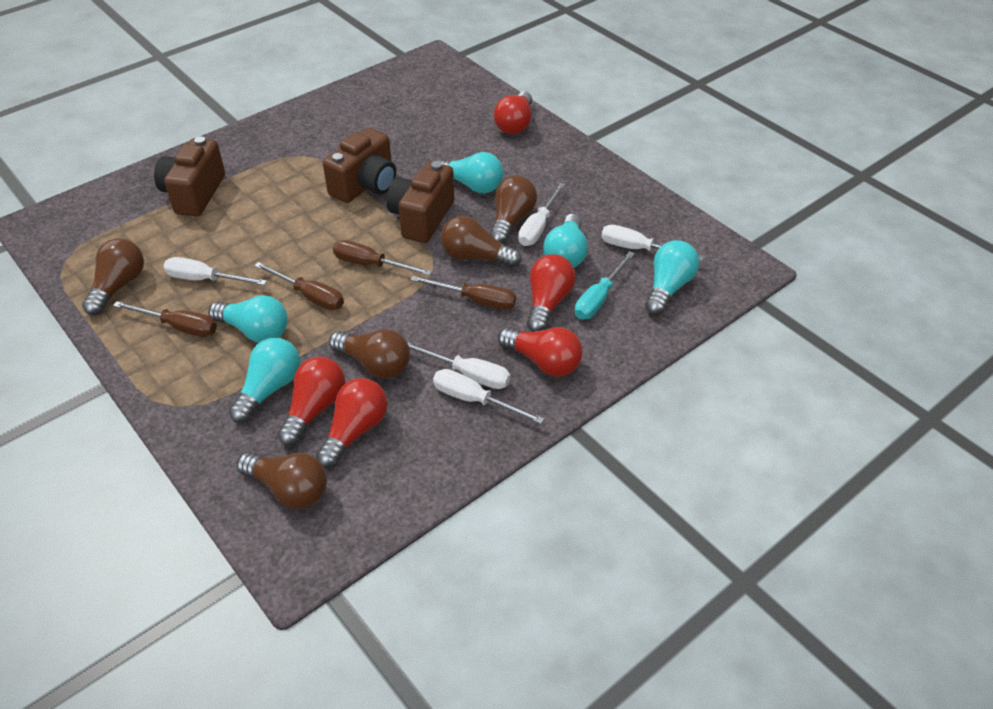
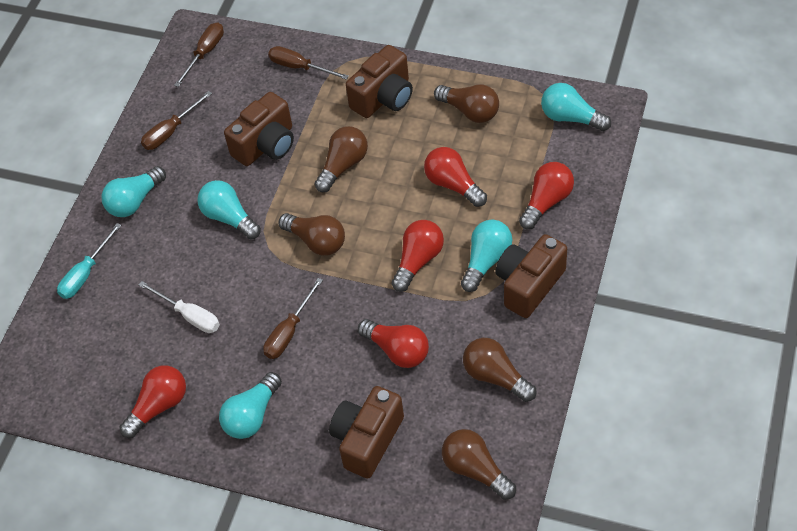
brown camera: 3 -> 4
white screwdriver: 5 -> 1

